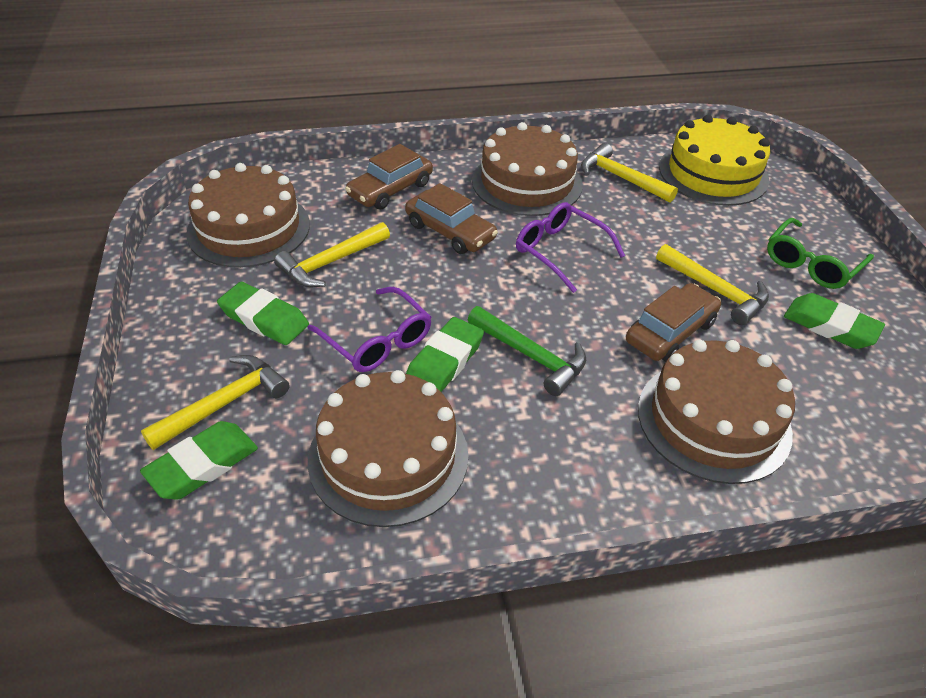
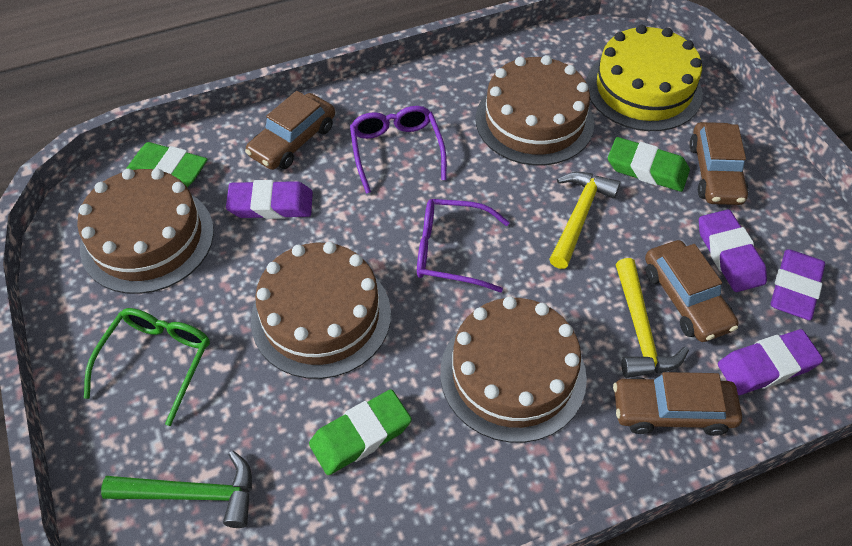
brown car: 3 -> 4
green eraser: 4 -> 3
purple eraser: 0 -> 4
yellow hammer: 4 -> 2

